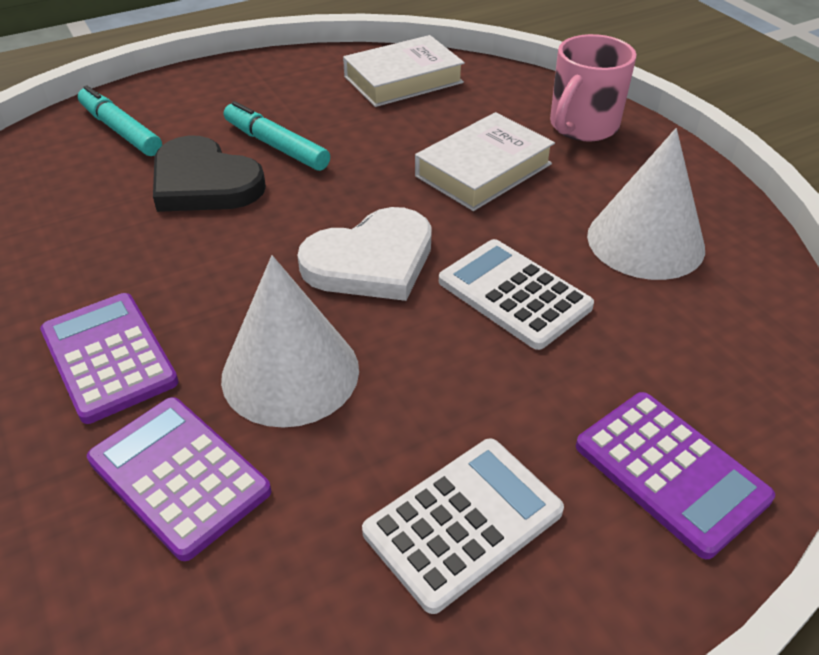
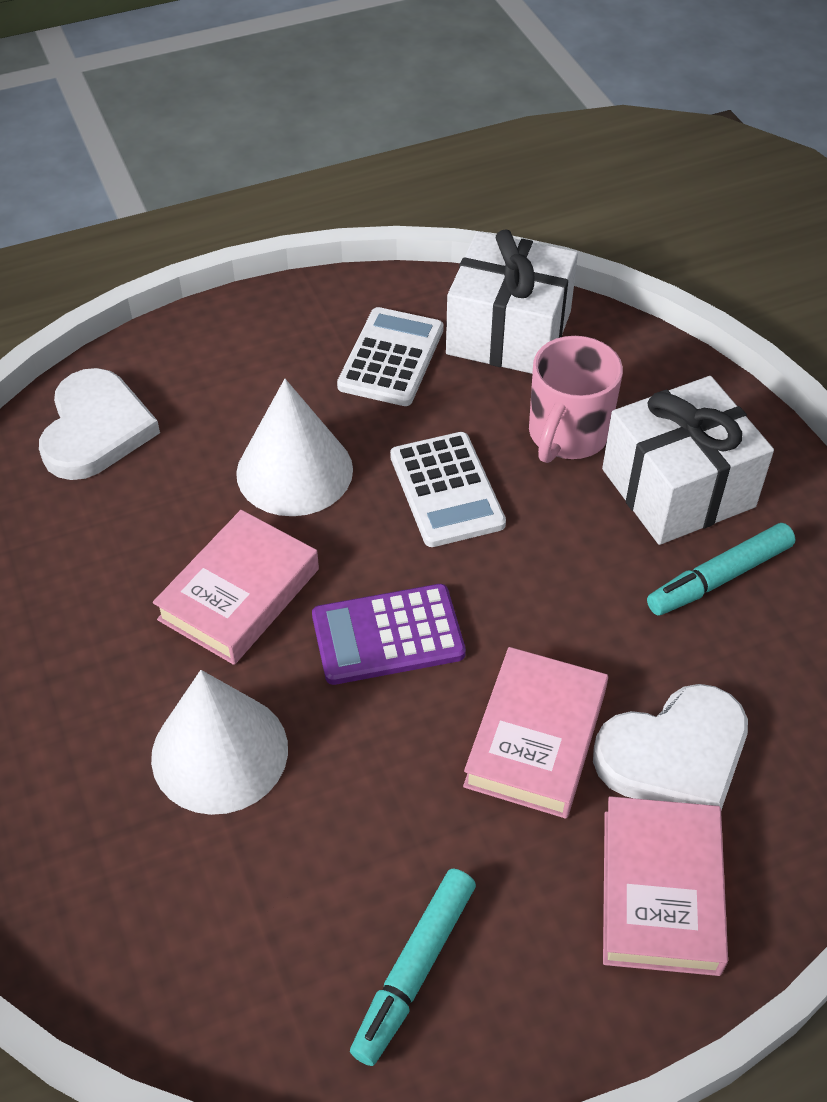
black heart: 1 -> 0
pink book: 0 -> 3
purple calculator: 3 -> 1
white book: 2 -> 0
white gift: 0 -> 2
white heart: 1 -> 2

